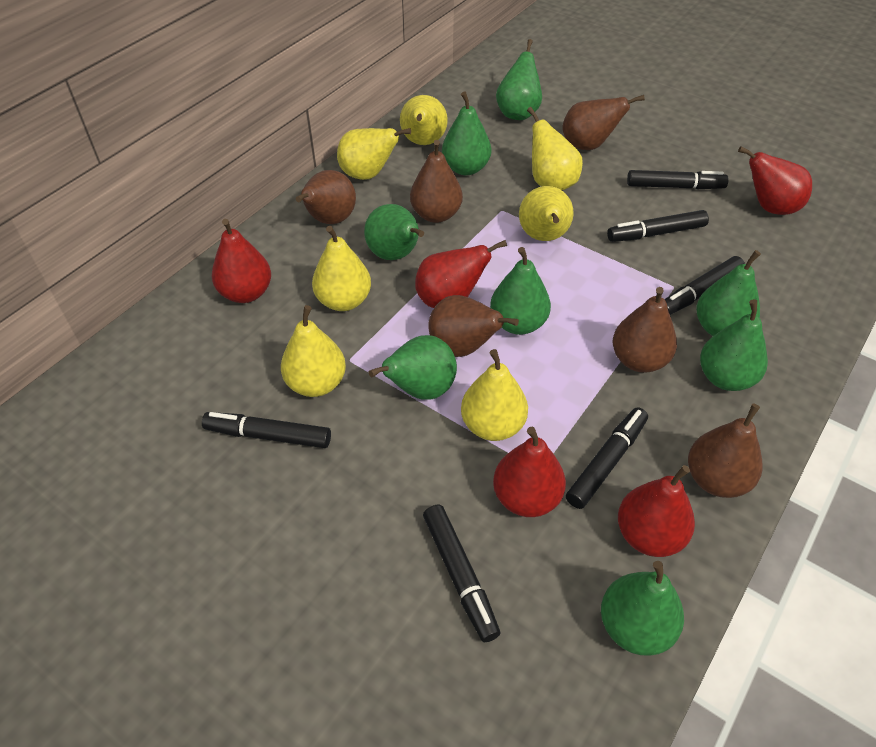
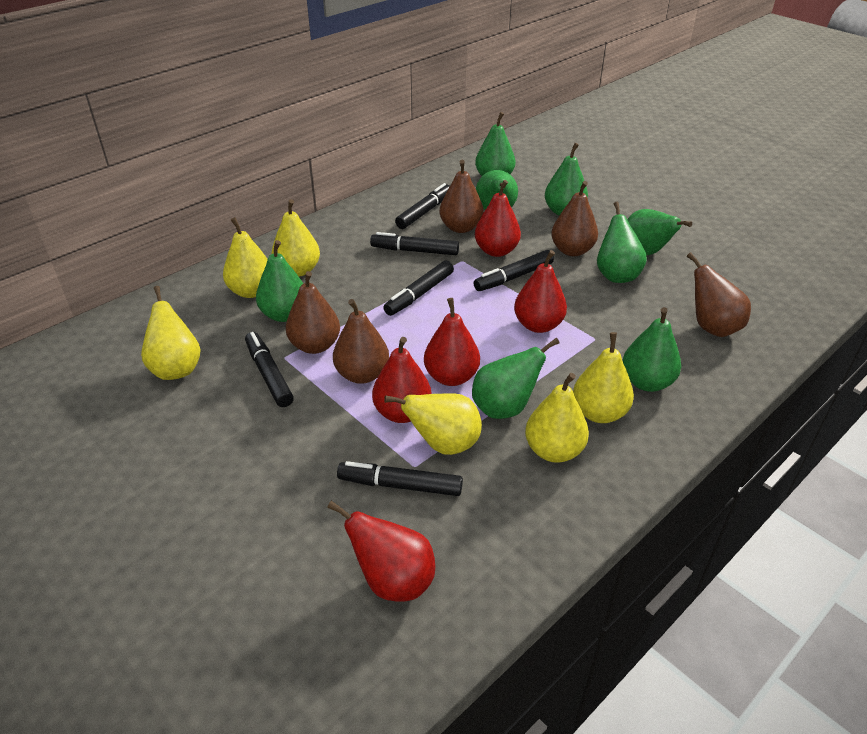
brown pear: 6 -> 5
yellow pear: 7 -> 6

